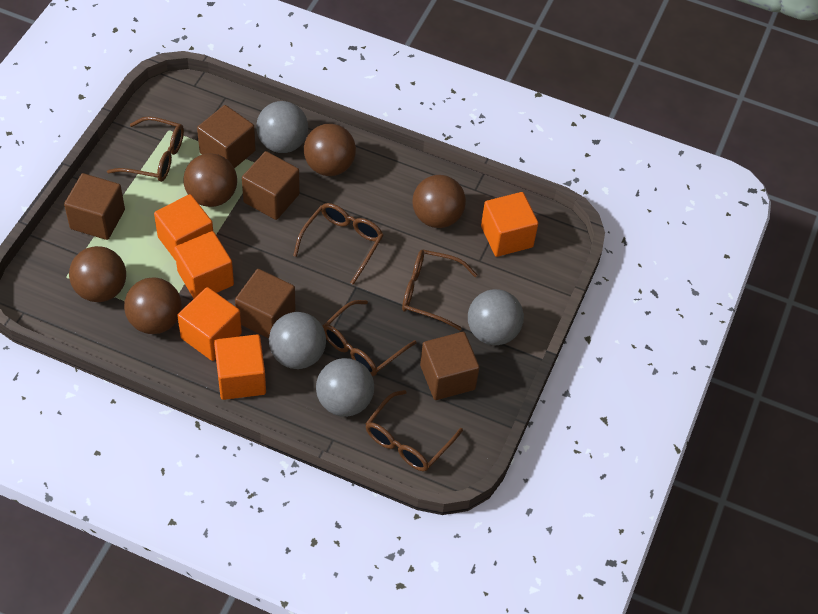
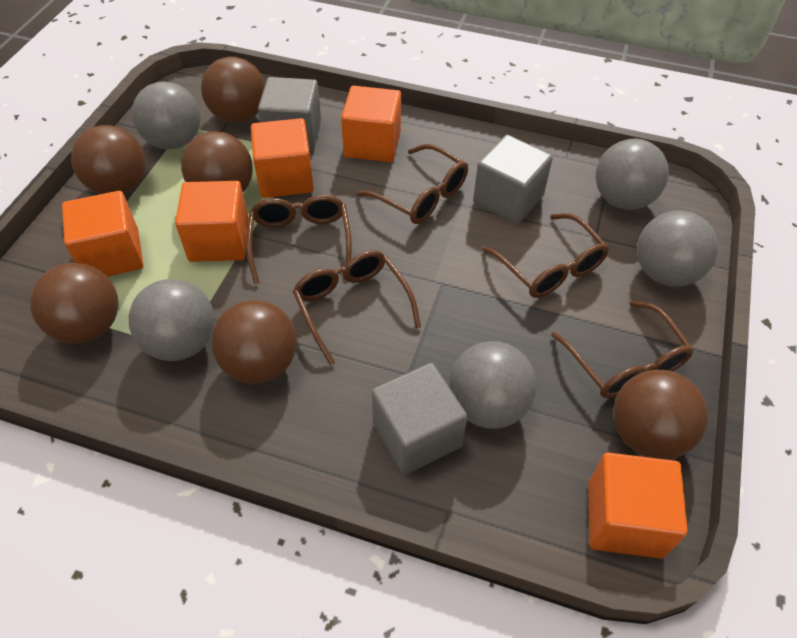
brown ball: 5 -> 6
brown cube: 5 -> 0
grey ball: 4 -> 5
grey cube: 0 -> 3

